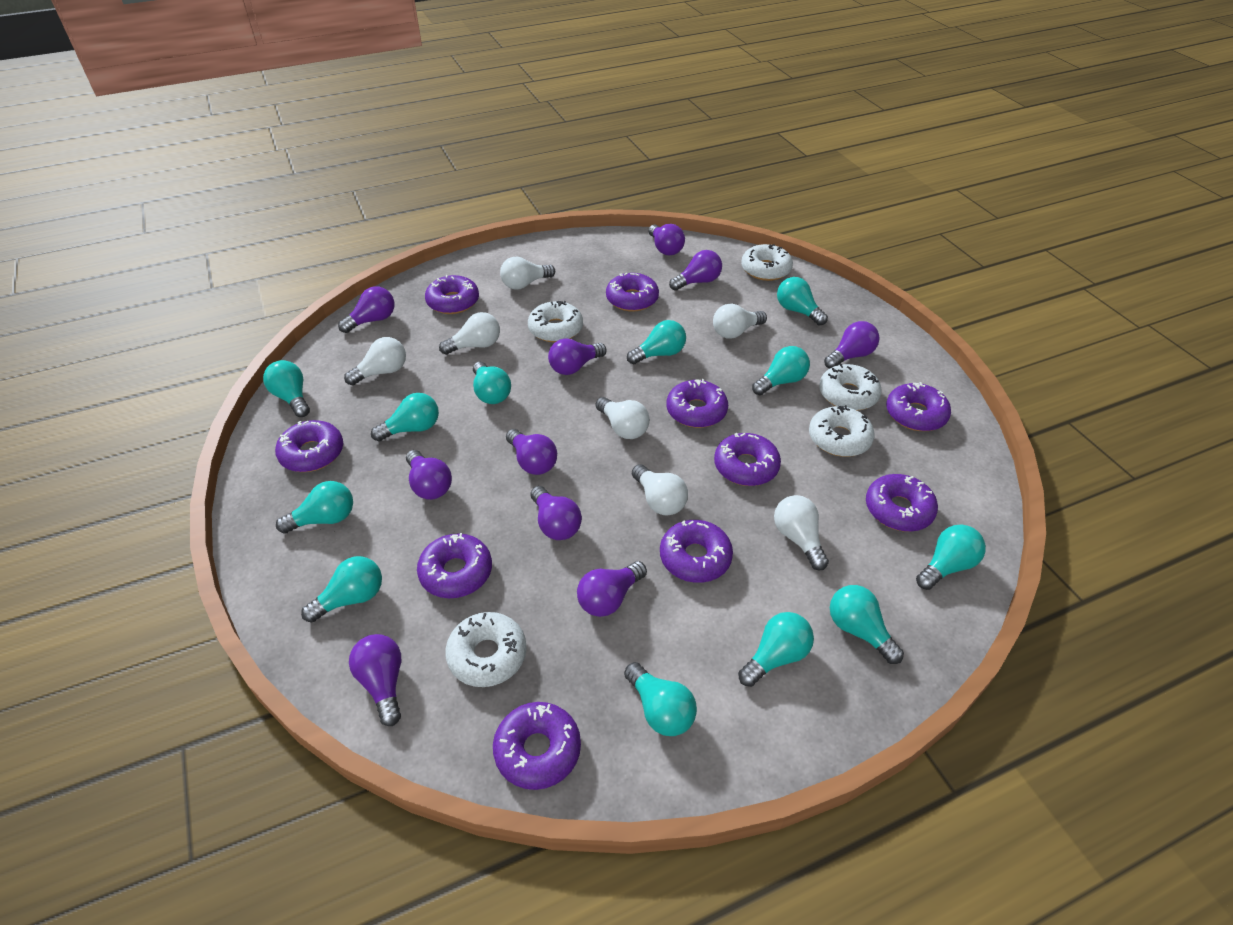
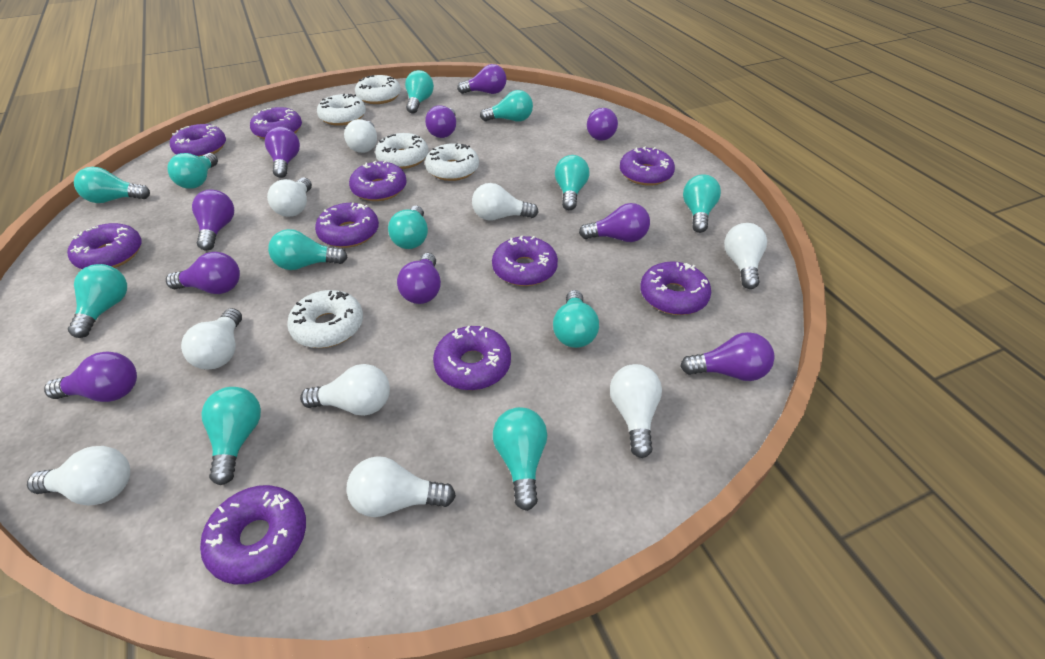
white light bulb: 7 -> 9

